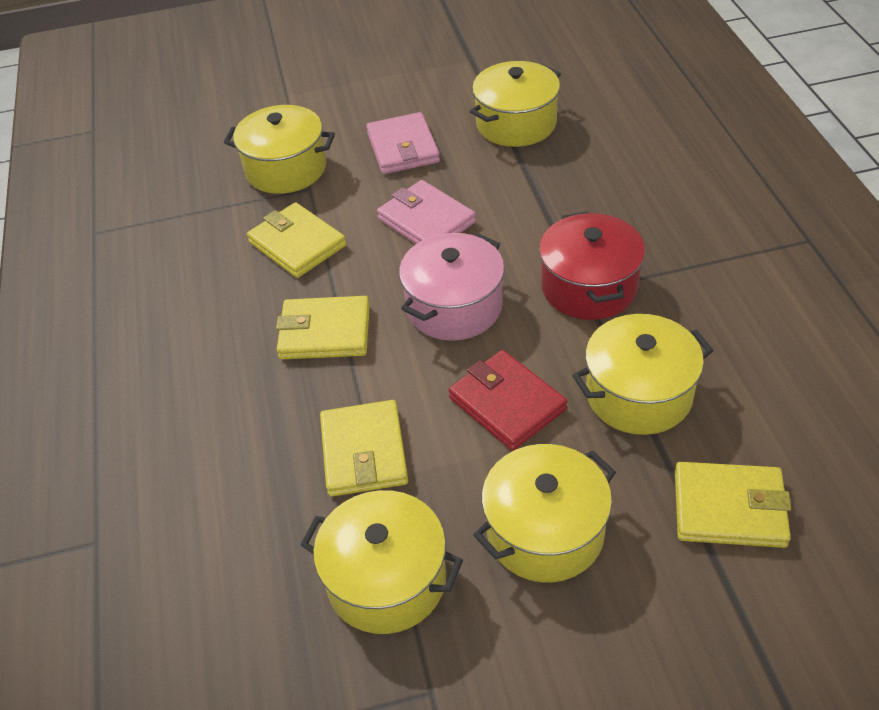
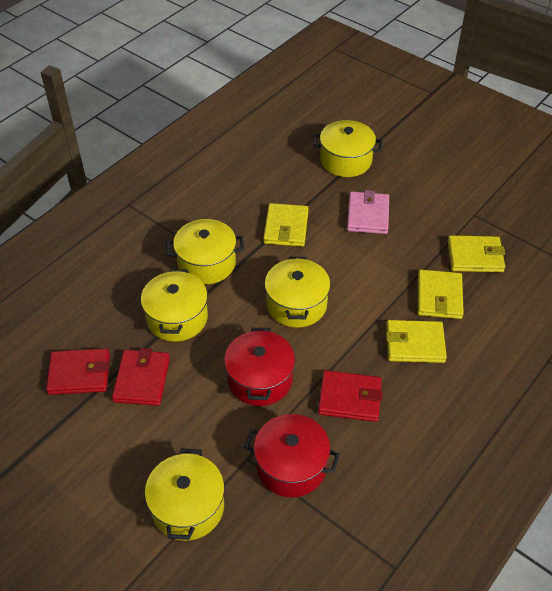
pink pot: 1 -> 0
pink wallet: 2 -> 1
red pot: 1 -> 2
red wallet: 1 -> 3

